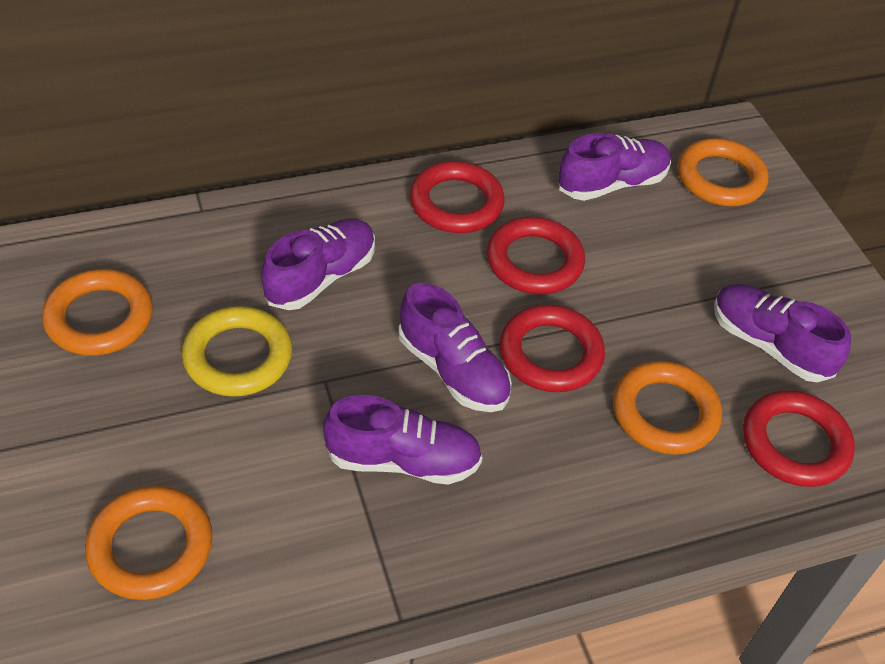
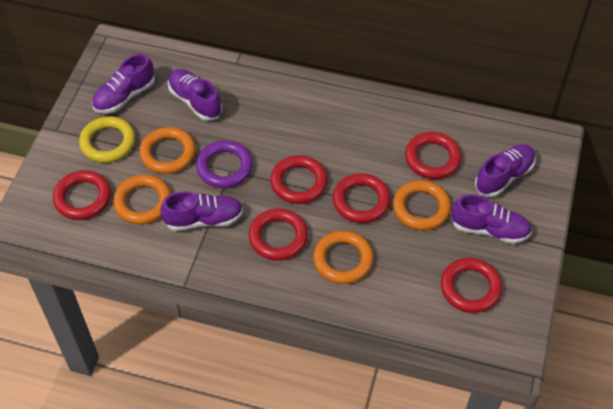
purple ring: 0 -> 1
red ring: 4 -> 6

